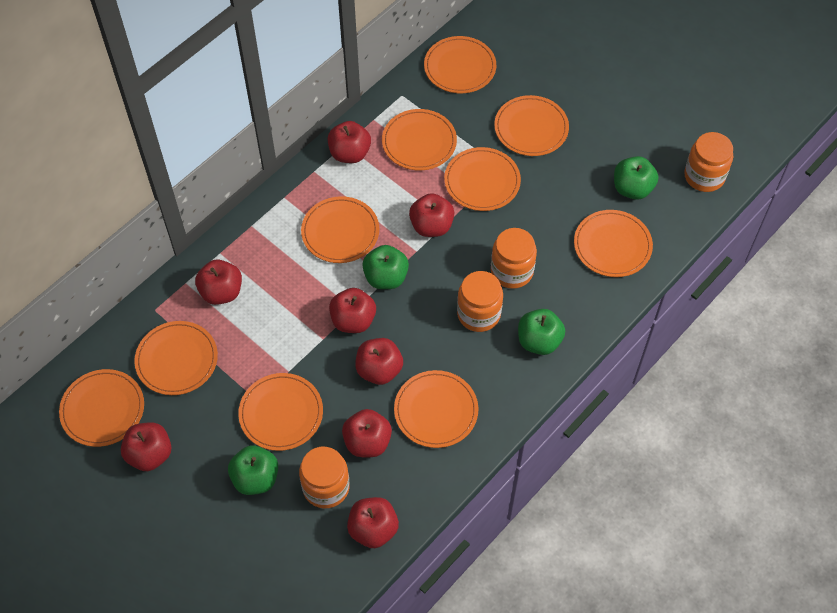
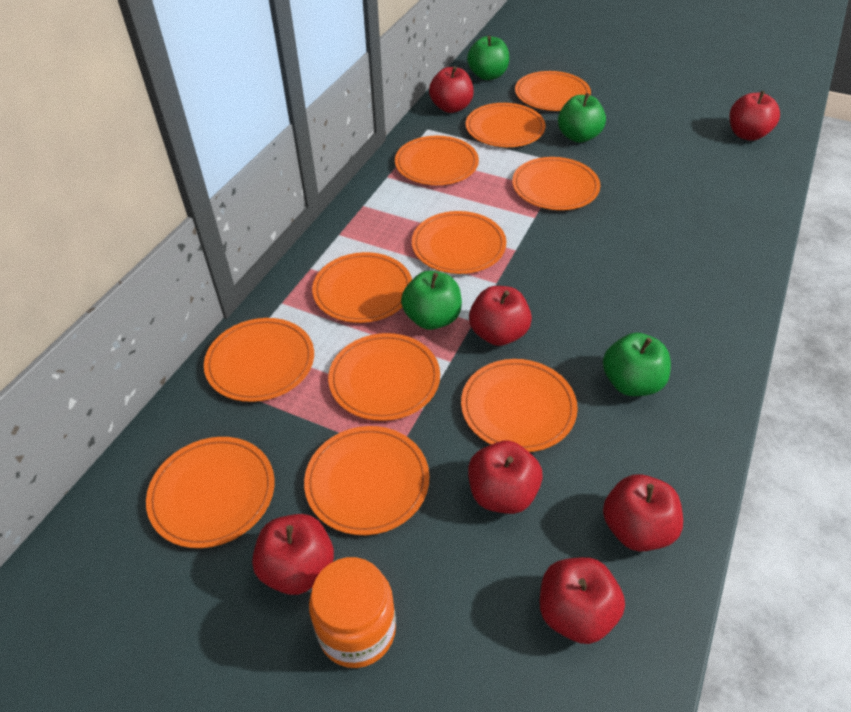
orange jar: 4 -> 1
orange plate: 10 -> 11
red apple: 8 -> 7

